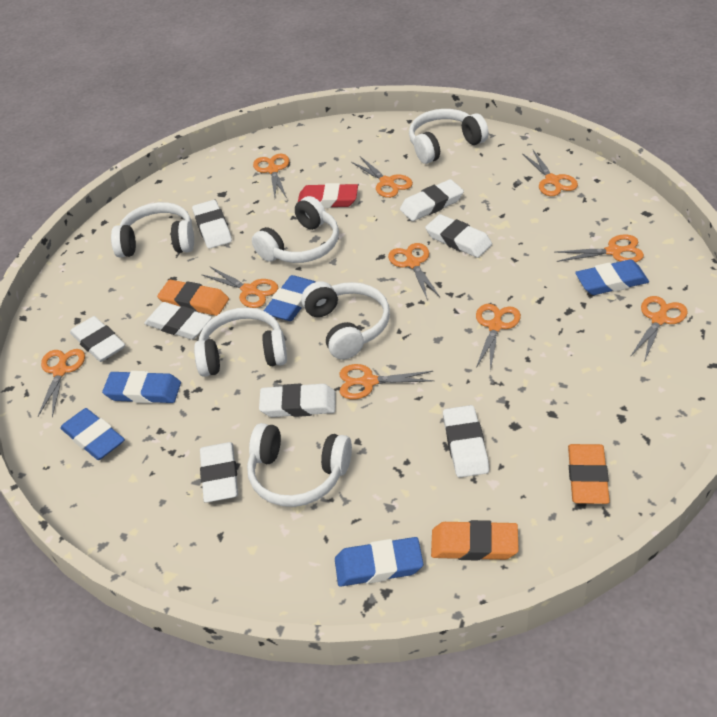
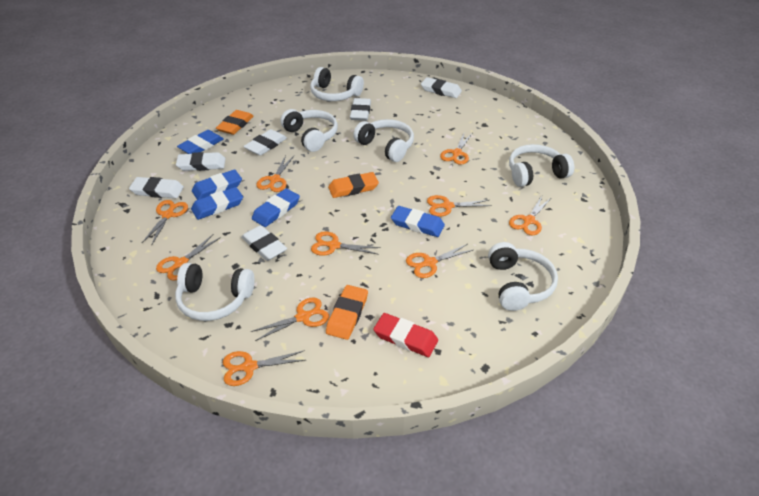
white eraser: 8 -> 6

